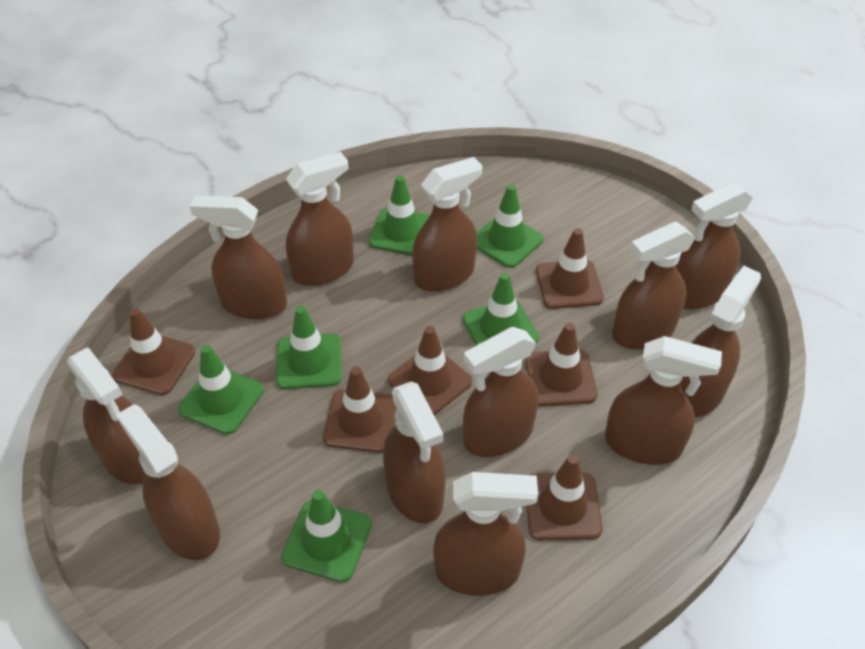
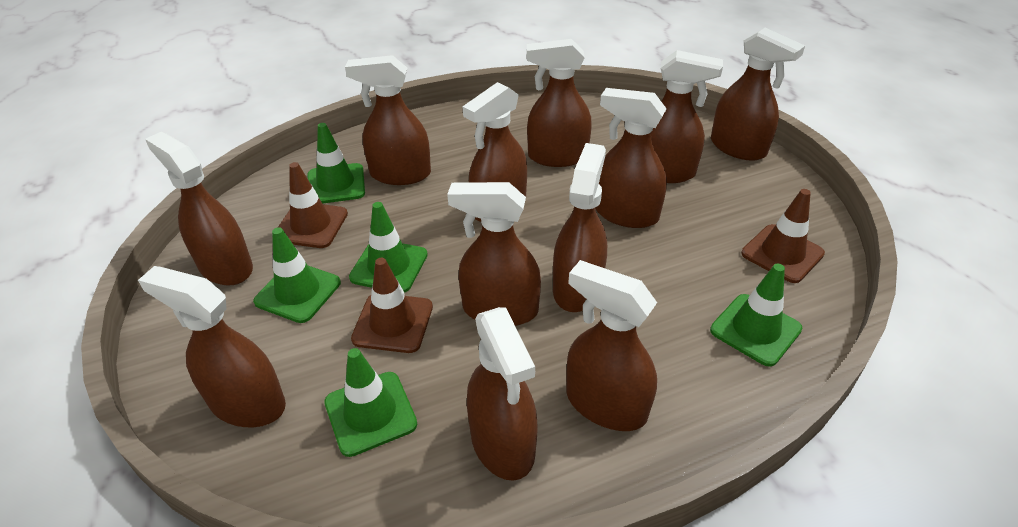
brown traffic cone: 6 -> 3
green traffic cone: 6 -> 5

